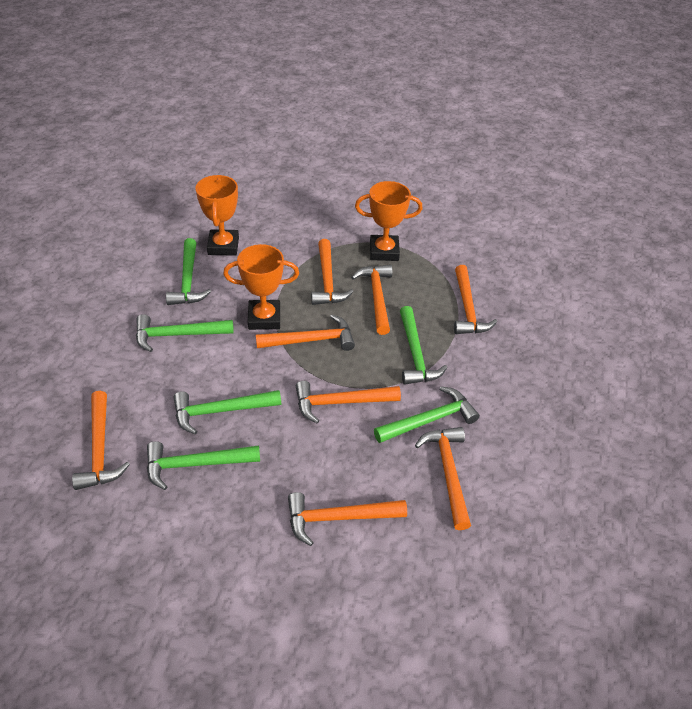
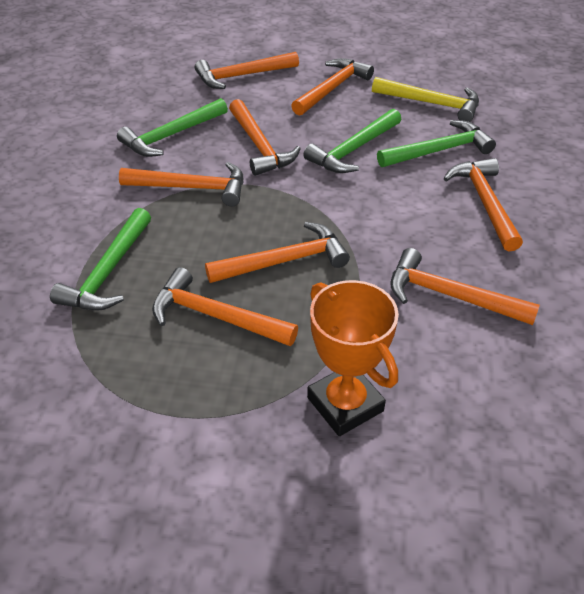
green hammer: 6 -> 4
orange trophy: 3 -> 1
yellow hammer: 0 -> 1

